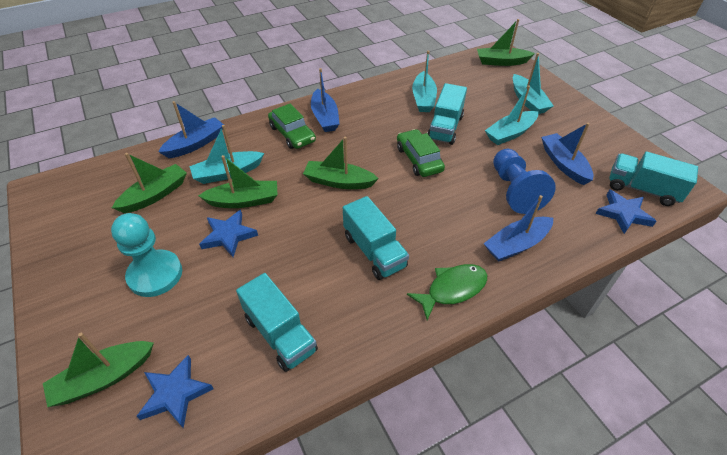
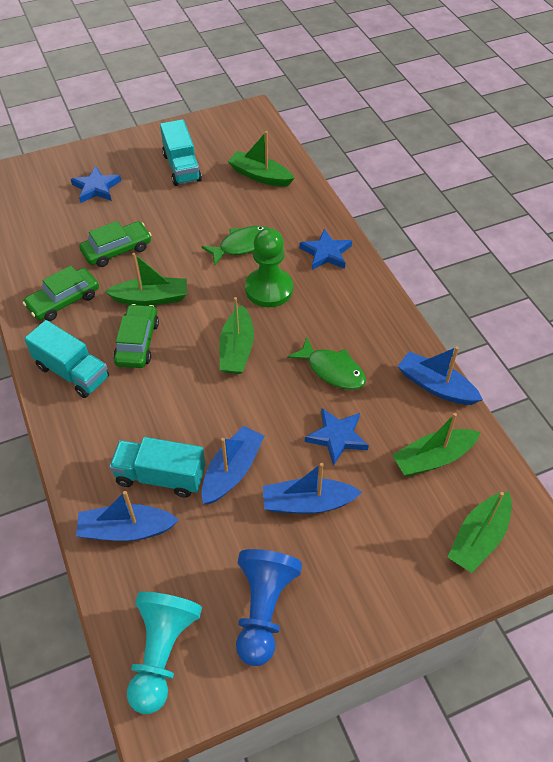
green car: 2 -> 3
green fish: 1 -> 2
green pawn: 0 -> 1
turquoise boat: 4 -> 0
turquoise truck: 4 -> 3

